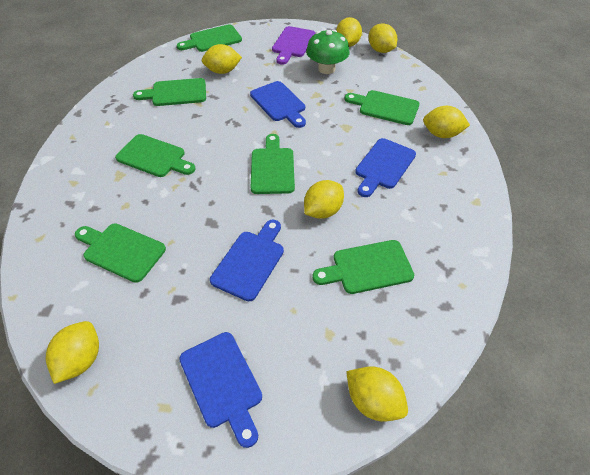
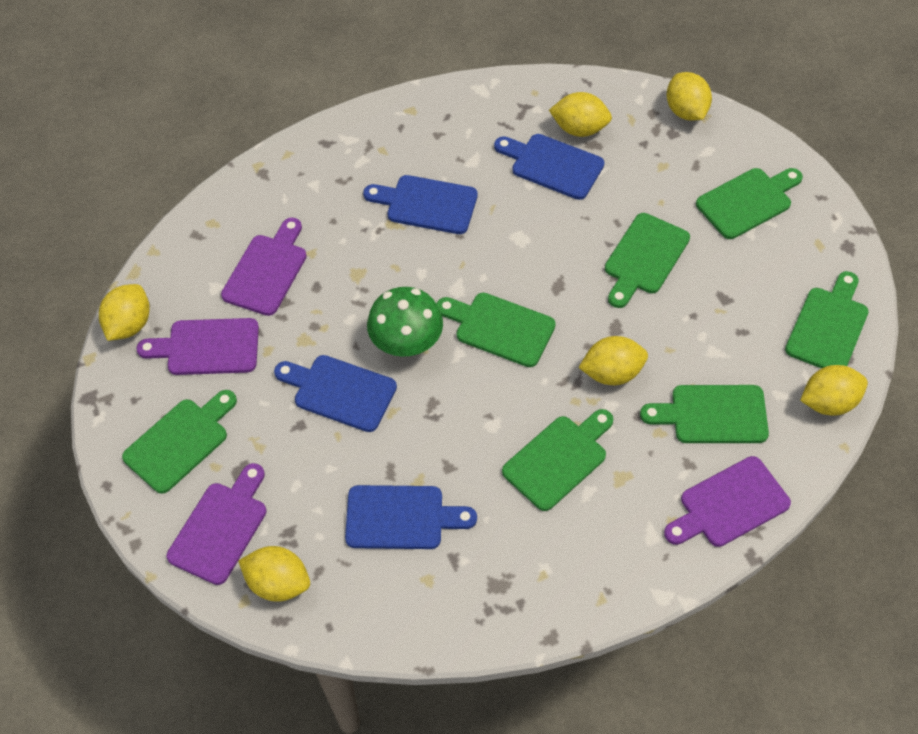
purple cutting board: 1 -> 4
yellow lemon: 7 -> 6

